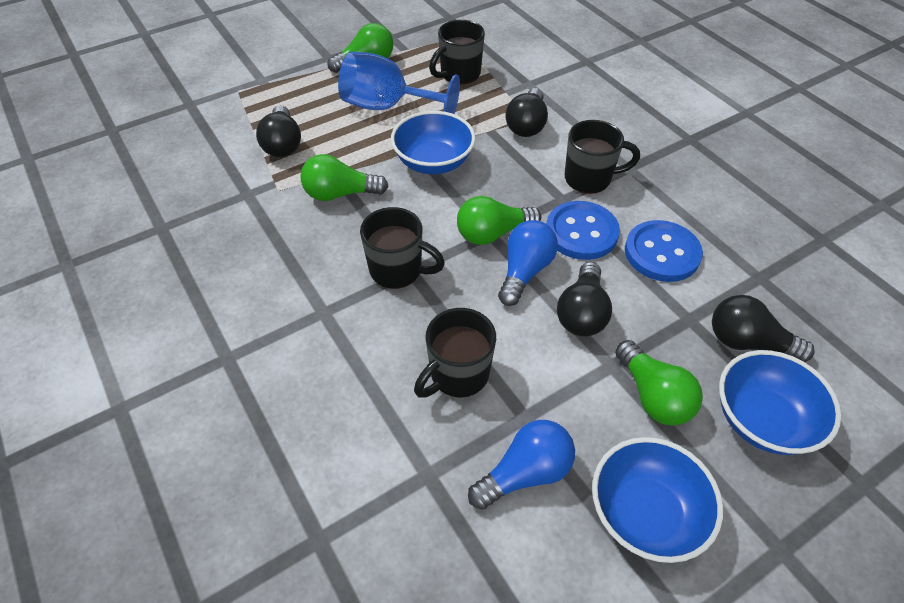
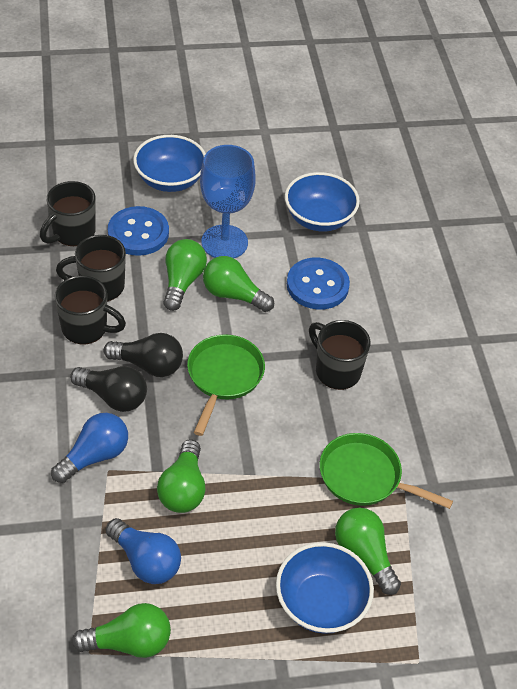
black light bulb: 4 -> 2
green light bulb: 4 -> 5
green pan: 0 -> 2

